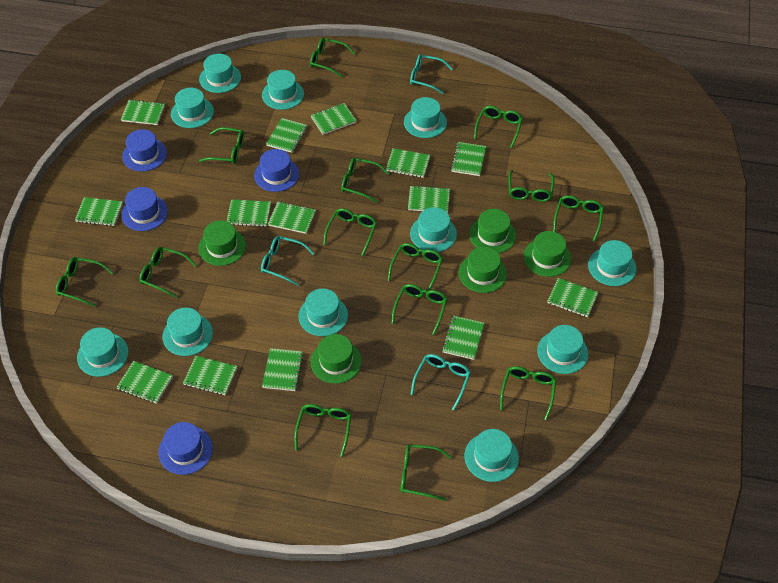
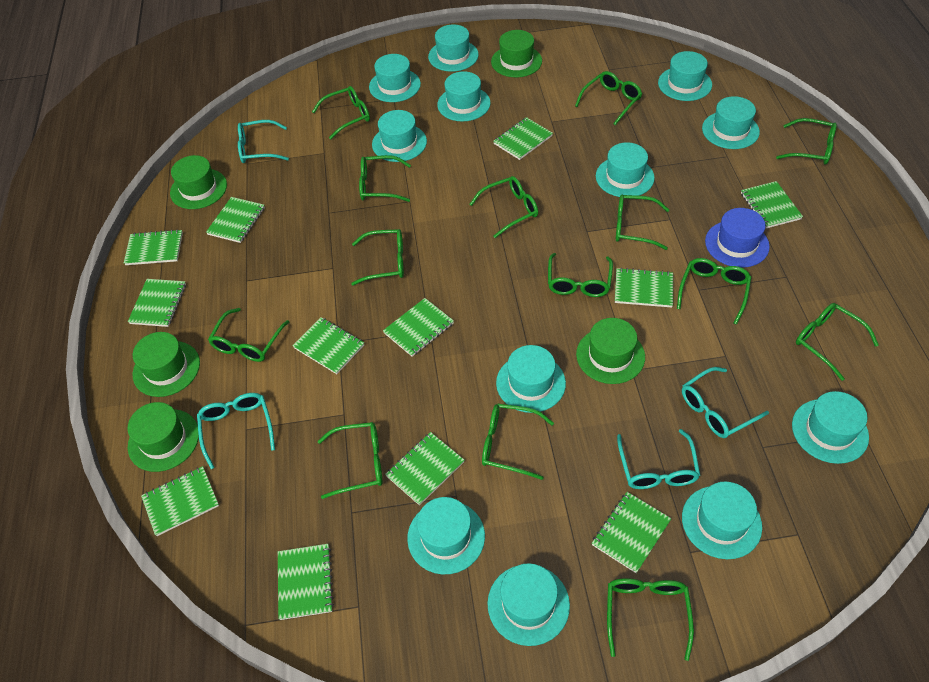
blue hat: 4 -> 1
green notebook: 14 -> 12
turquoise glasses: 3 -> 4
turquoise hat: 11 -> 12

